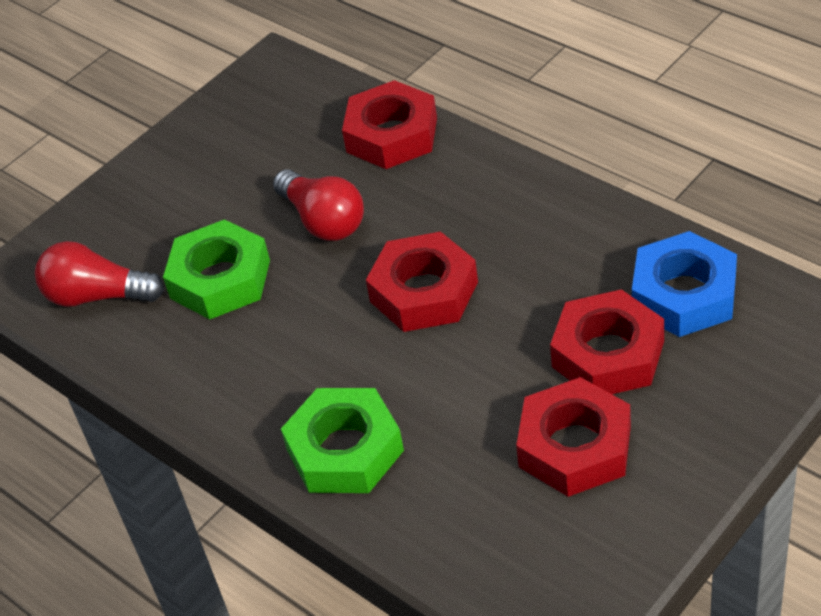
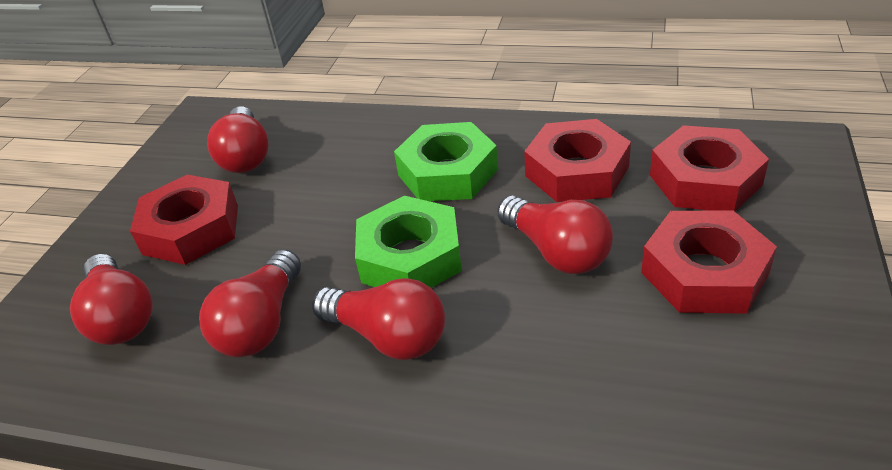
blue nut: 1 -> 0
red light bulb: 2 -> 5

